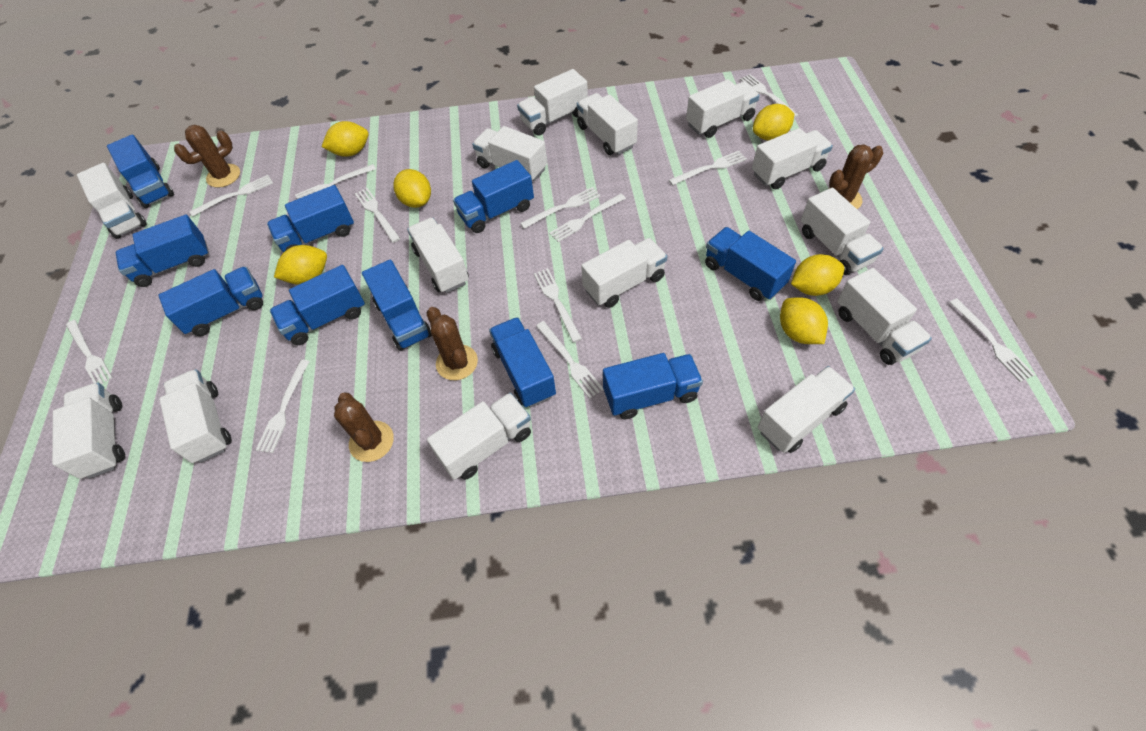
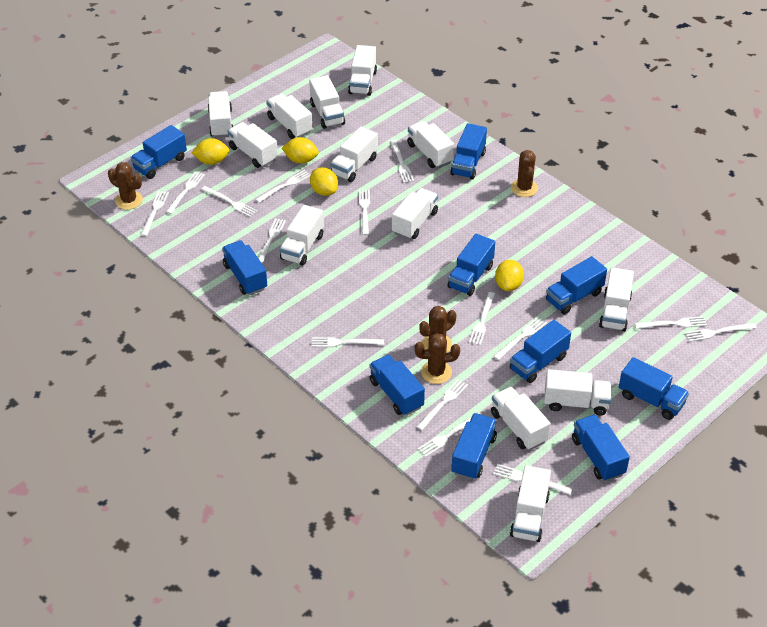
white fork: 12 -> 15
white truck: 14 -> 13
yellow lemon: 6 -> 4

